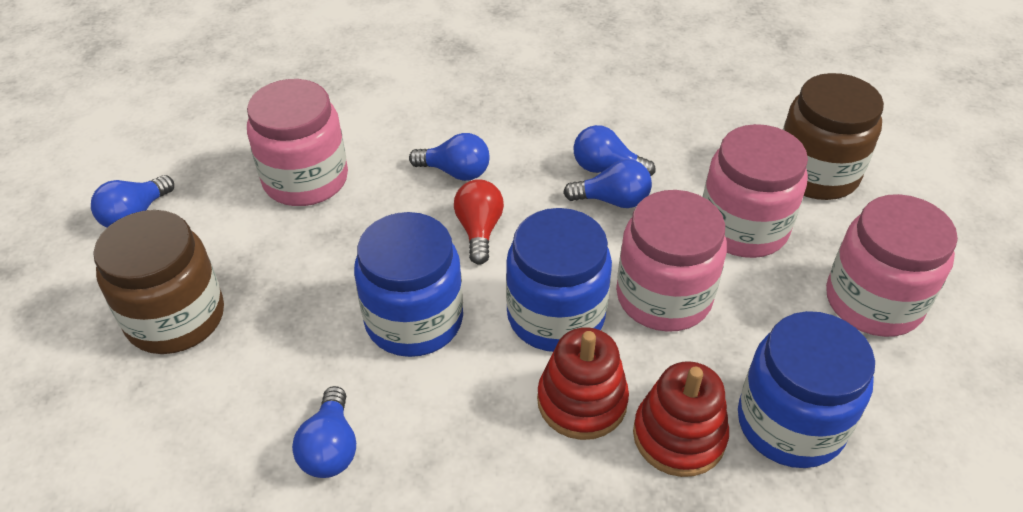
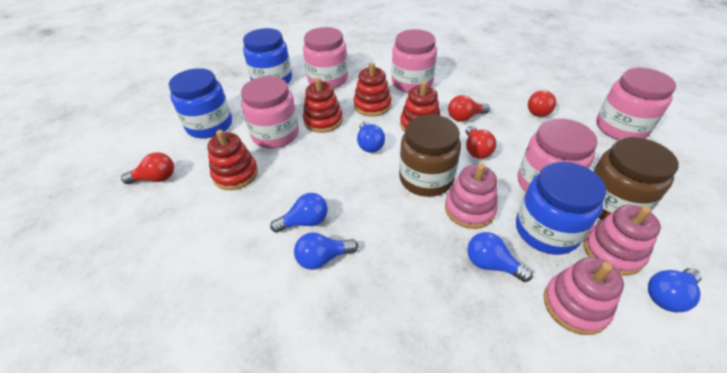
pink jar: 4 -> 5
pink stacking toy: 0 -> 3
red light bulb: 1 -> 4
red stacking toy: 2 -> 4

